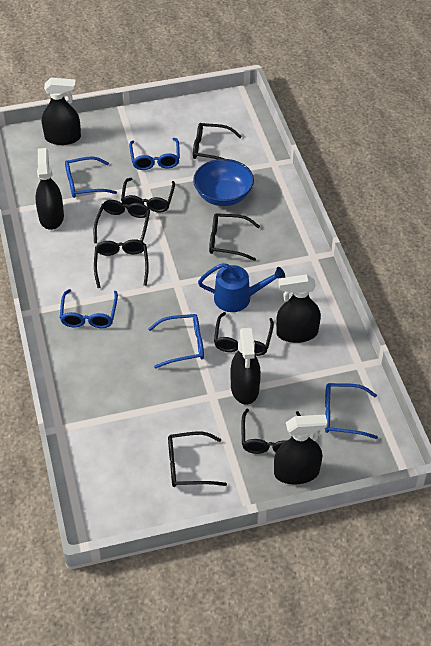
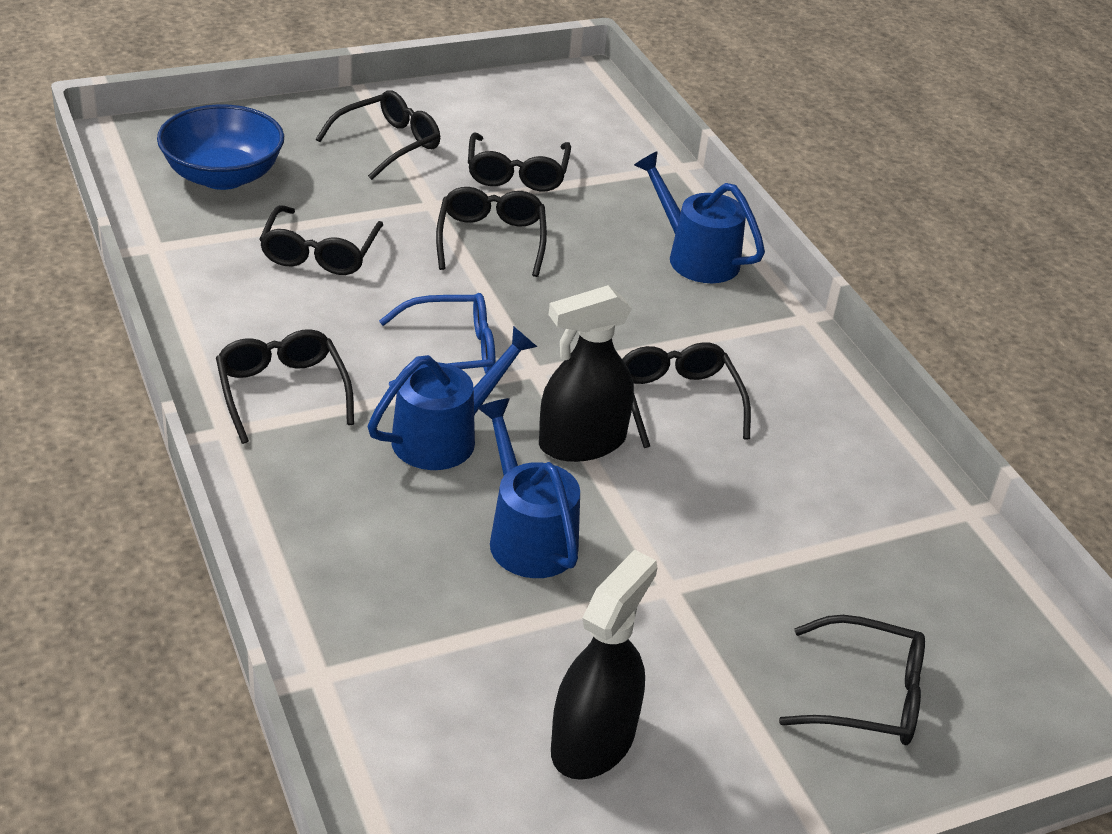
black glasses: 8 -> 7
black spray bottle: 5 -> 2
blue glasses: 5 -> 1
blue watering can: 1 -> 3

